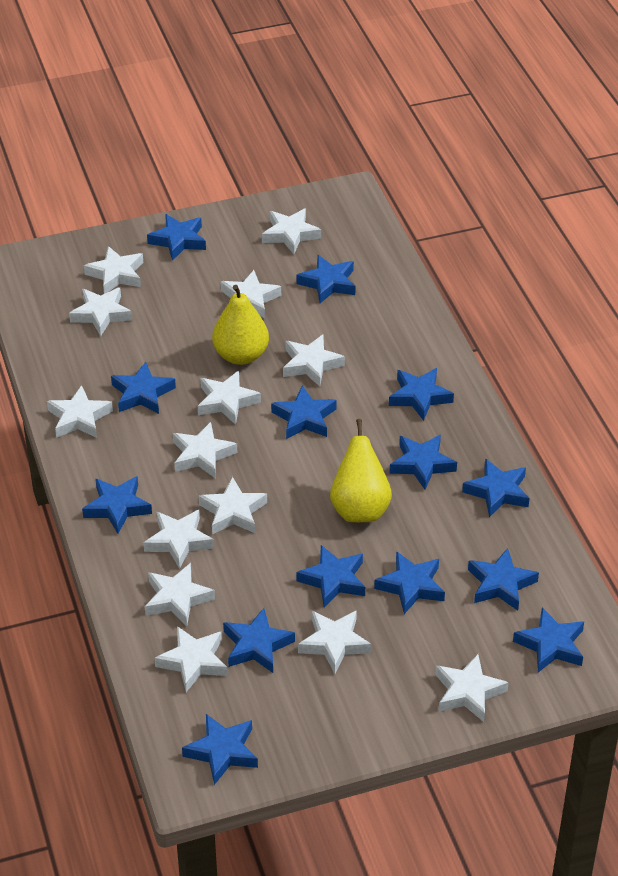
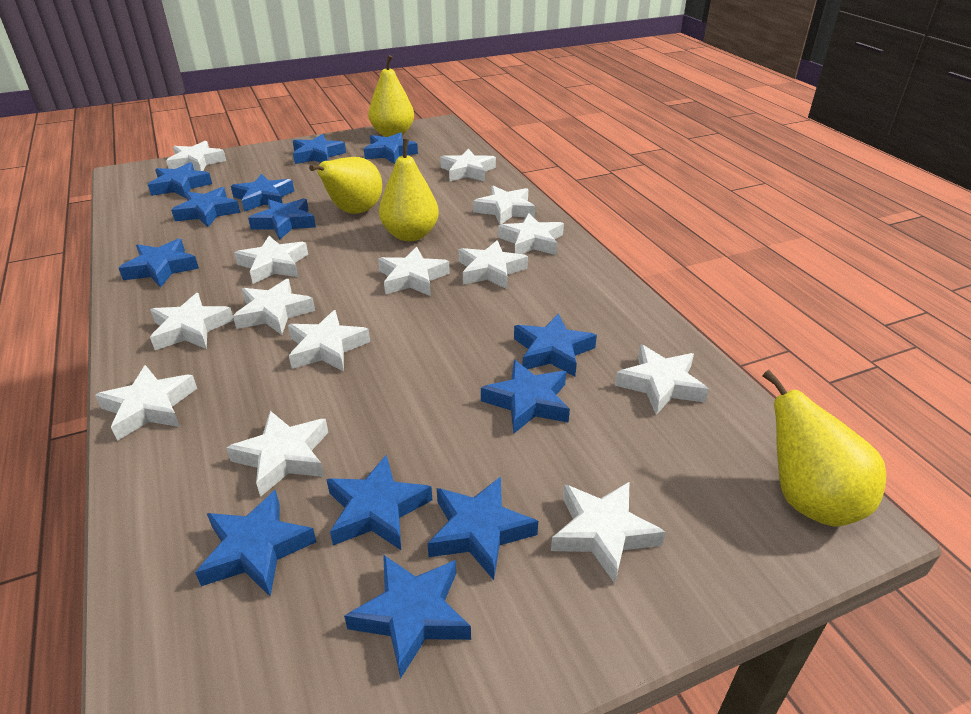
blue star: 14 -> 13
yellow pear: 2 -> 4

